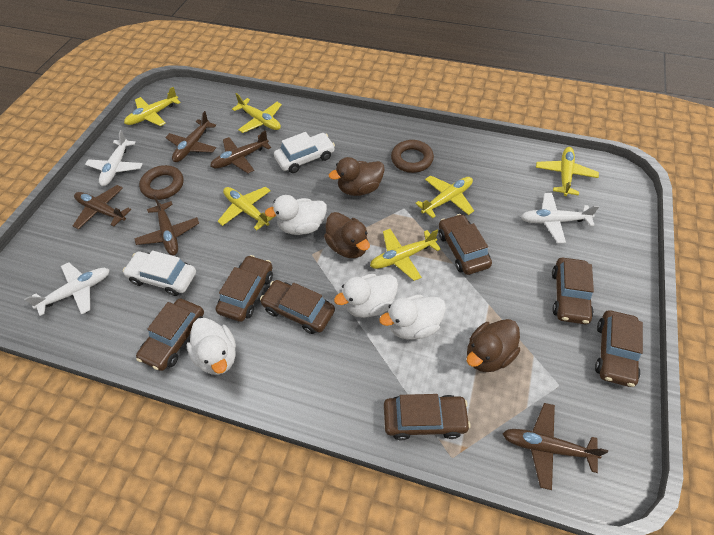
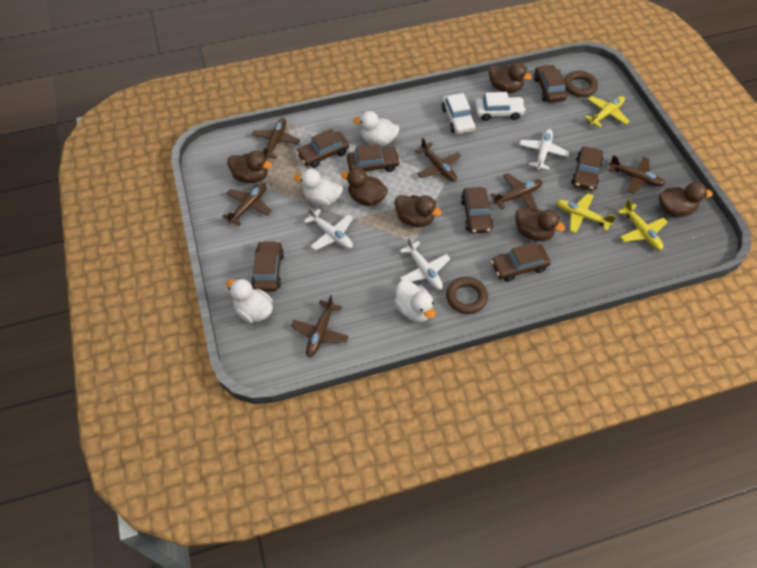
brown duck: 3 -> 6
brown plane: 5 -> 6
yellow plane: 6 -> 3

